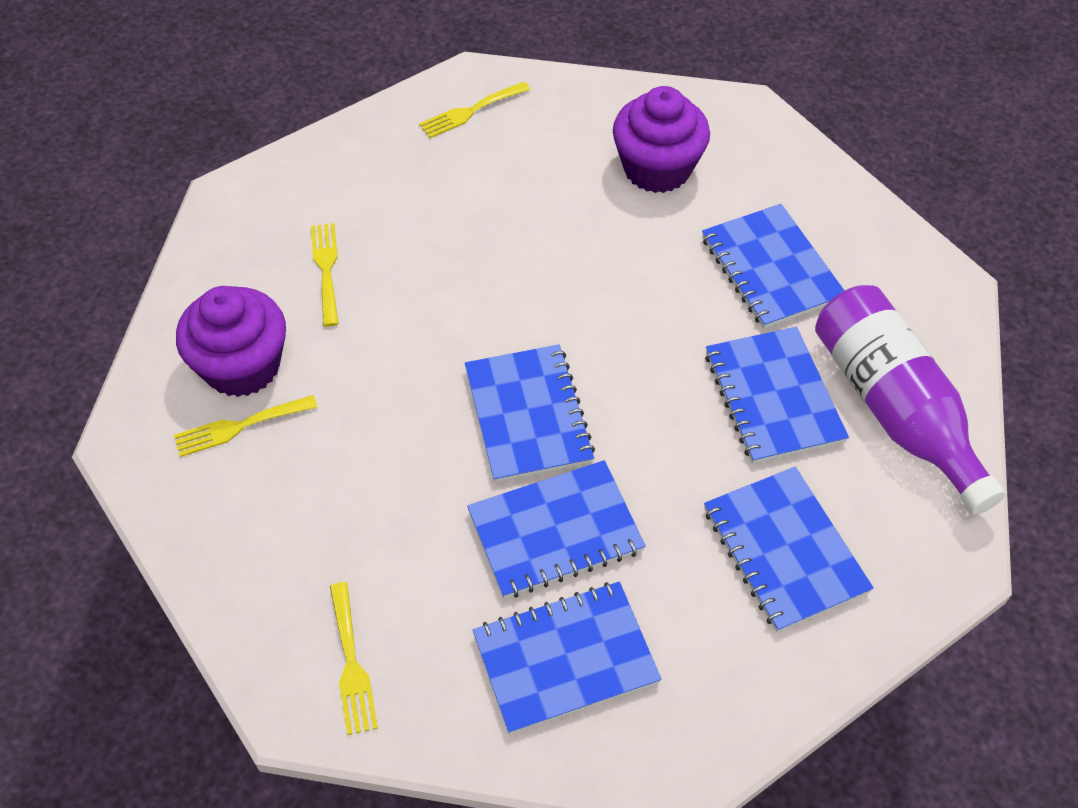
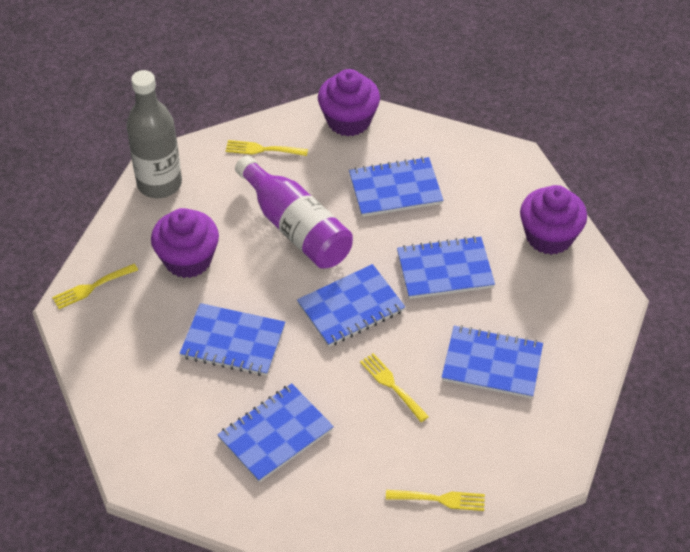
grey bottle: 0 -> 1
purple cupcake: 2 -> 3

